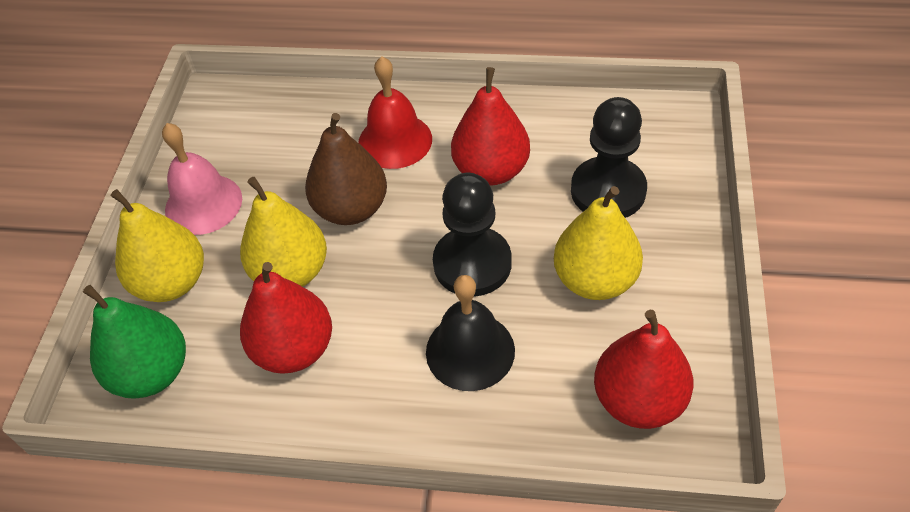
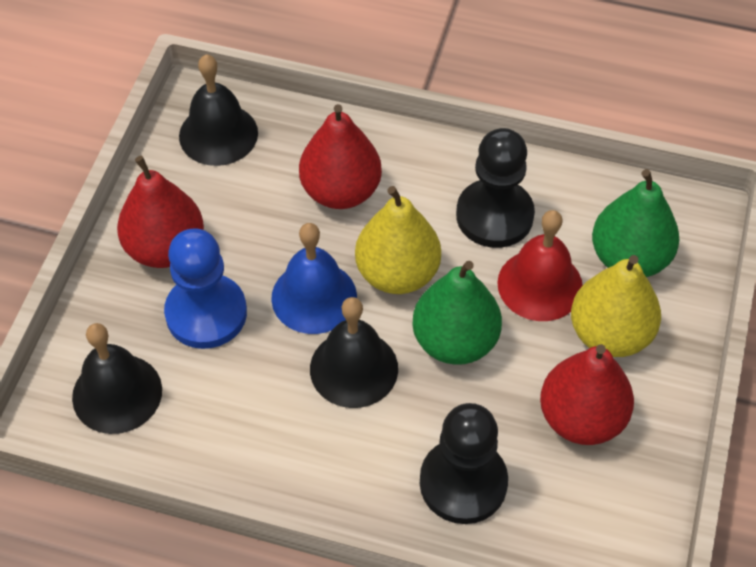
black bell: 1 -> 3
blue bell: 0 -> 1
blue pawn: 0 -> 1
brown pear: 1 -> 0
green pear: 1 -> 2
pink bell: 1 -> 0
yellow pear: 3 -> 2

